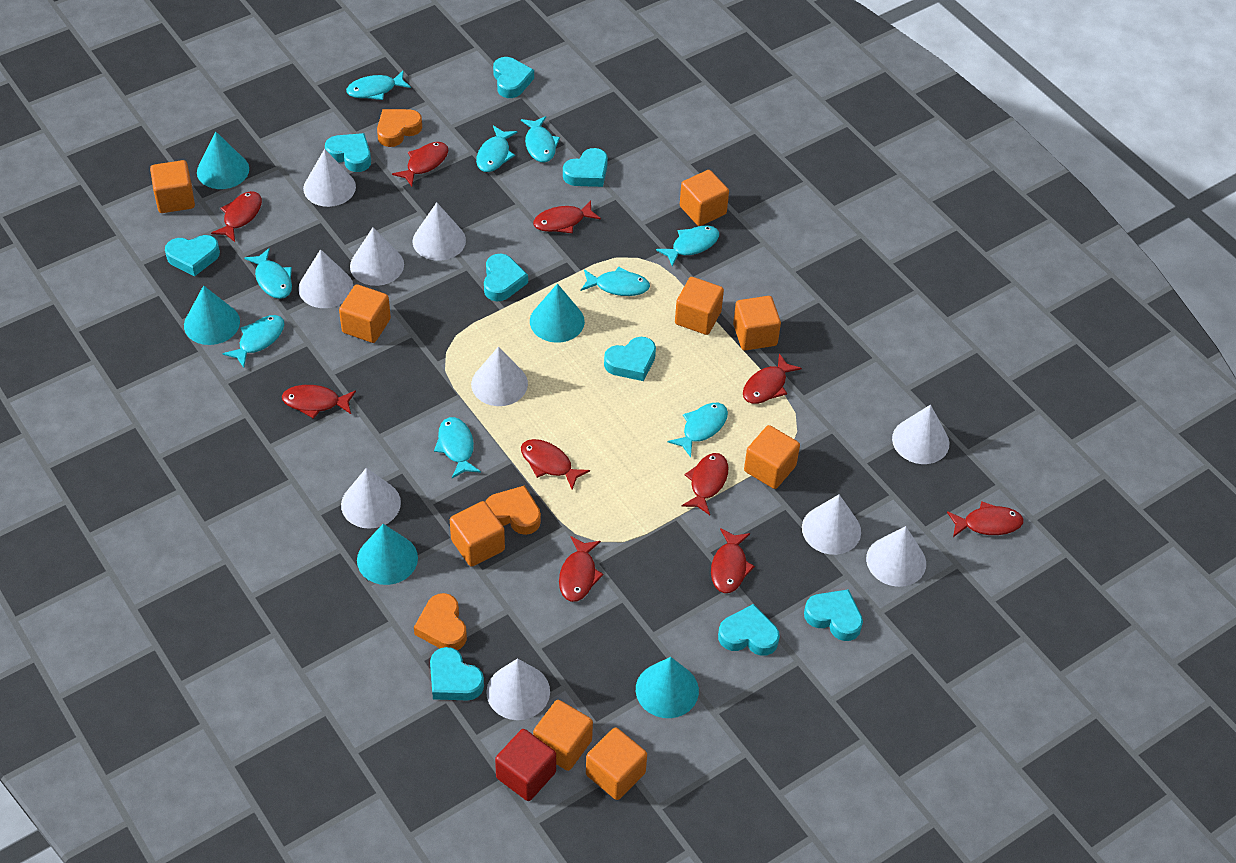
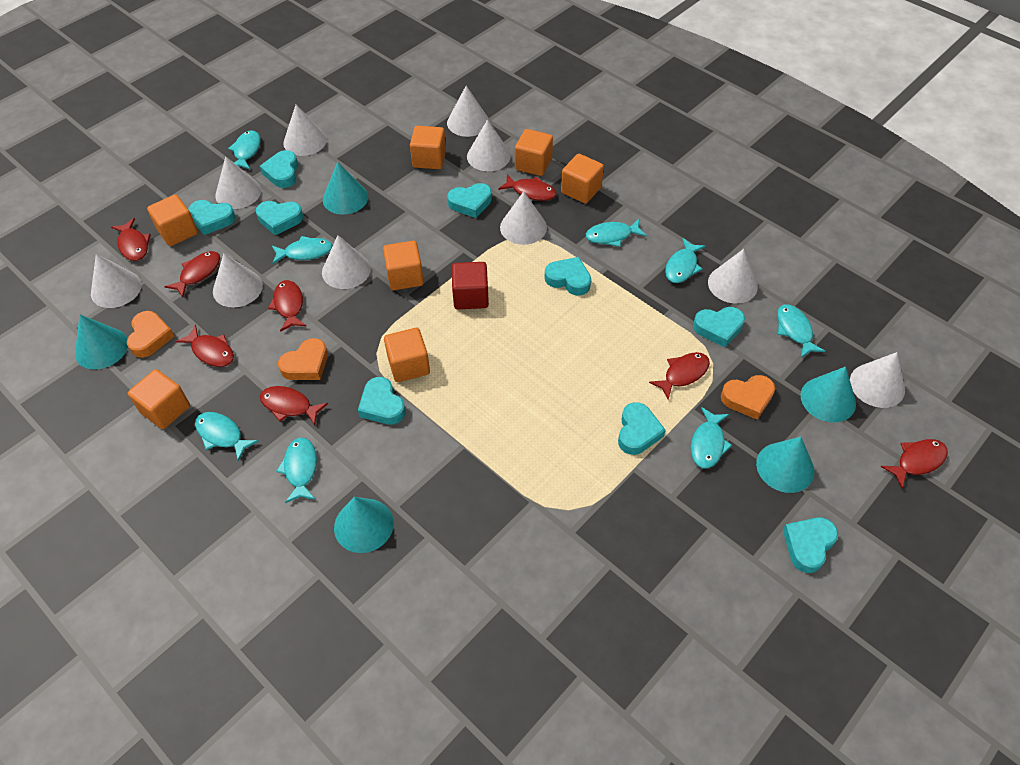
orange cube: 9 -> 7
red fish: 10 -> 8
turquoise fish: 9 -> 8

